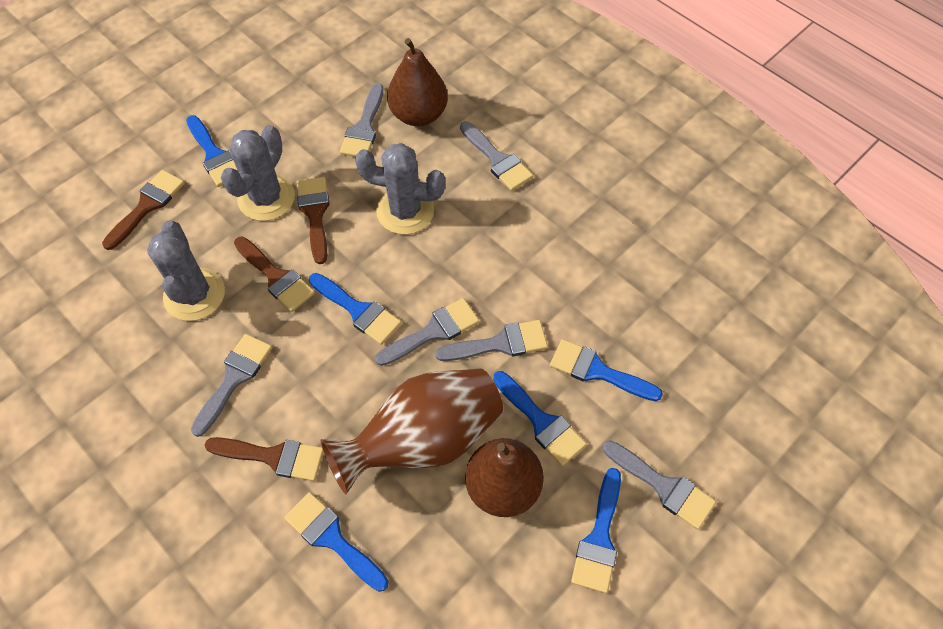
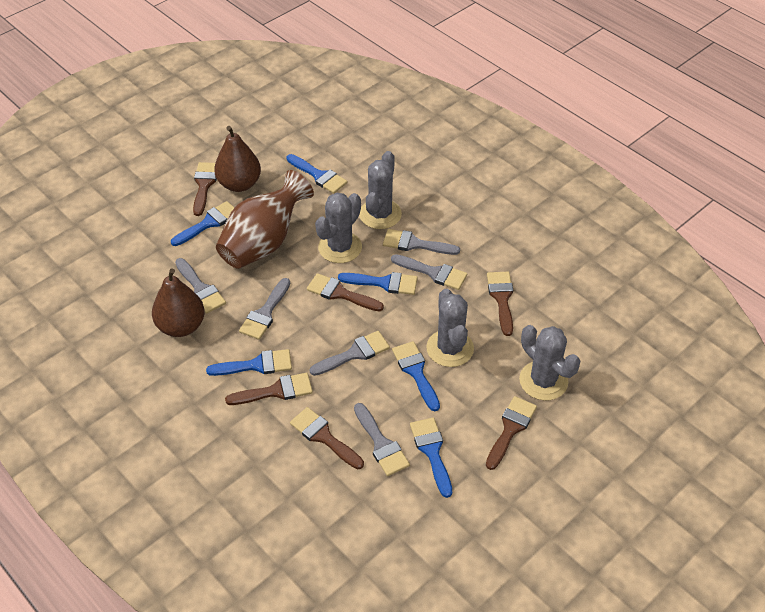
brown brush: 4 -> 6
grey cactus: 3 -> 4

